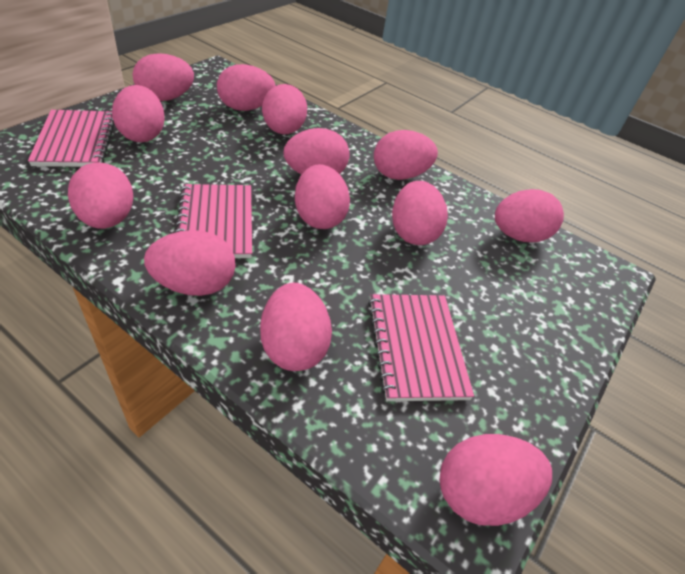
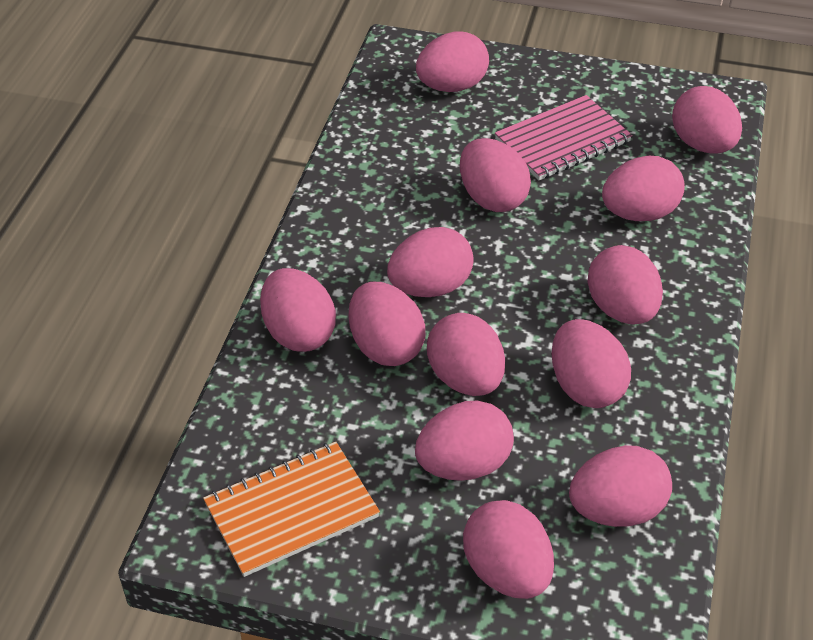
orange notebook: 0 -> 1
pink notebook: 3 -> 1

